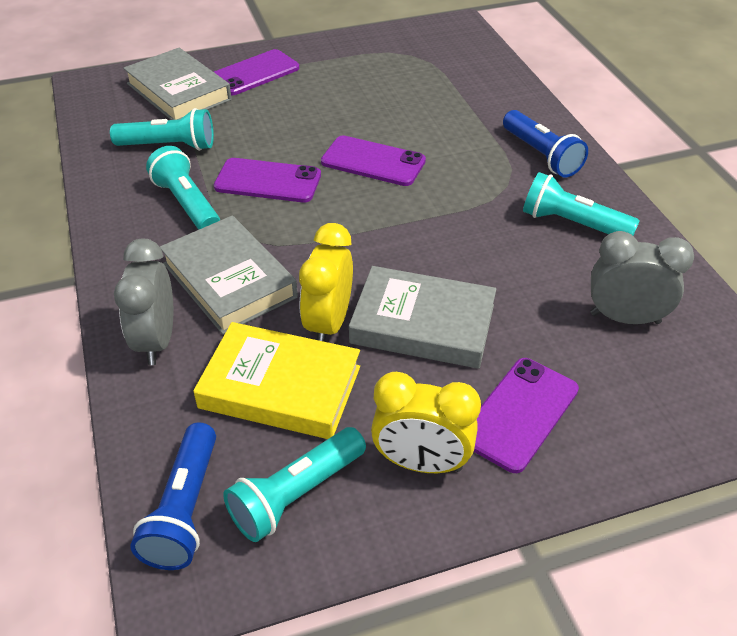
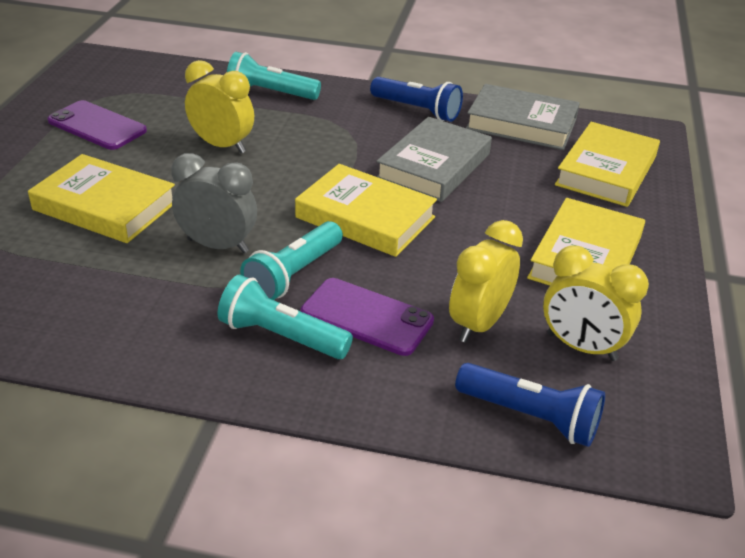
grey book: 3 -> 2
grey clock: 2 -> 1
purple phone: 4 -> 2
turquoise flashlight: 4 -> 3
yellow book: 1 -> 4
yellow clock: 2 -> 3

